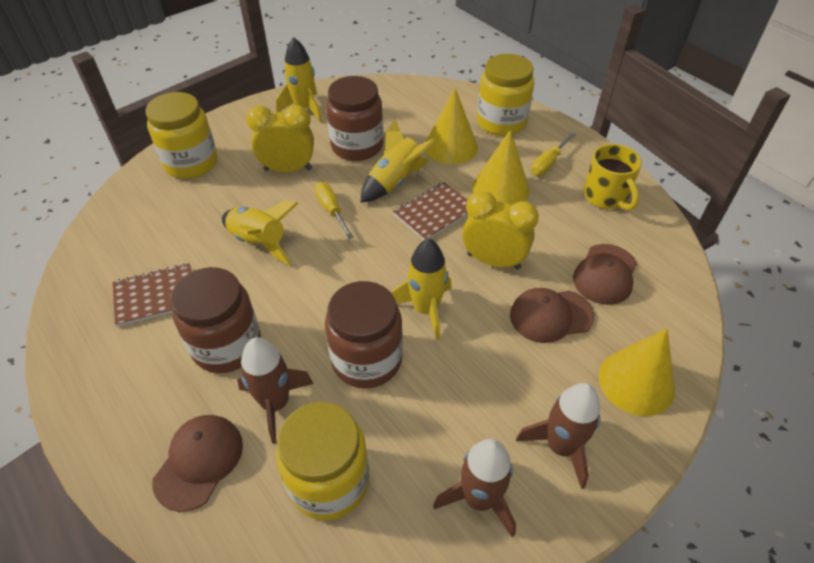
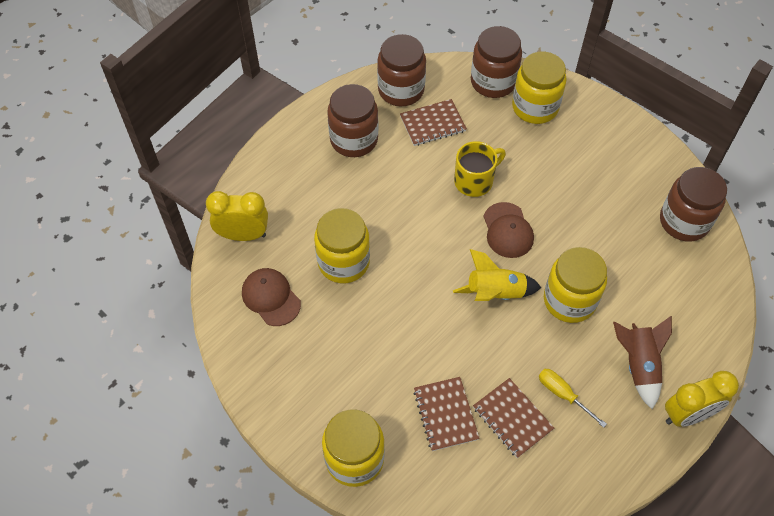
brown cap: 3 -> 2
brown jar: 3 -> 4
brown notebook: 2 -> 3
brown rocket: 3 -> 1
yellow cone: 3 -> 0
yellow jar: 3 -> 4
yellow rocket: 4 -> 1
yellow screwdriver: 2 -> 1

